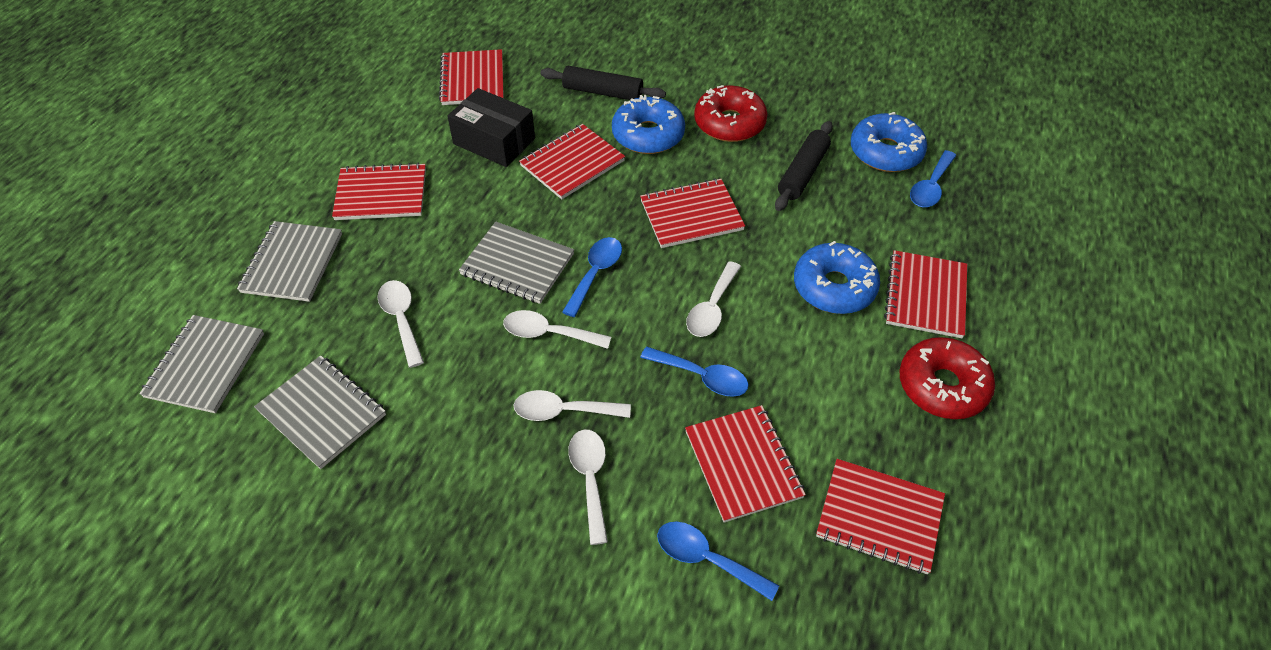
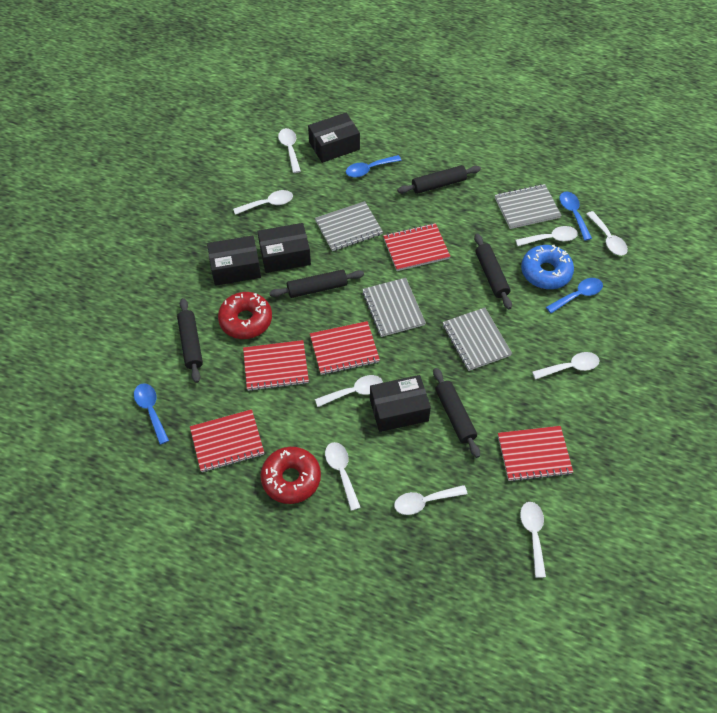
black box: 1 -> 4
black rolling pin: 2 -> 5
blue donut: 3 -> 1
red notebook: 7 -> 5
white spoon: 5 -> 9

